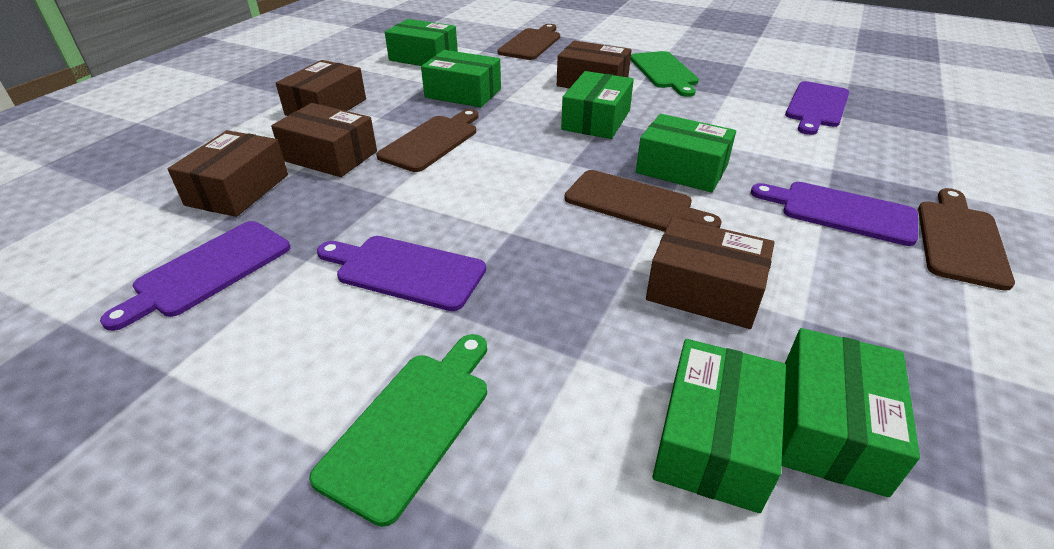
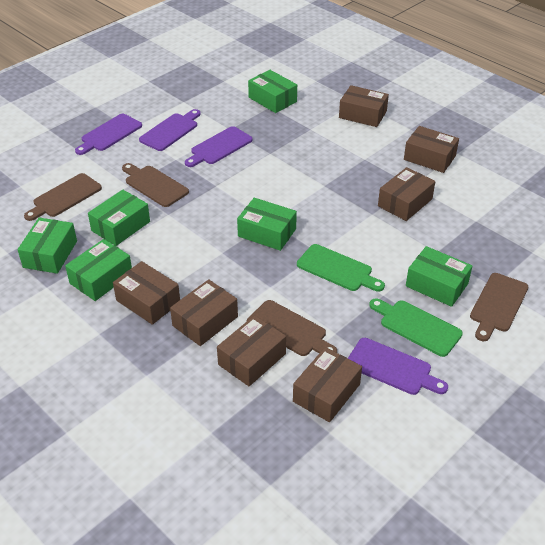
brown box: 5 -> 7

